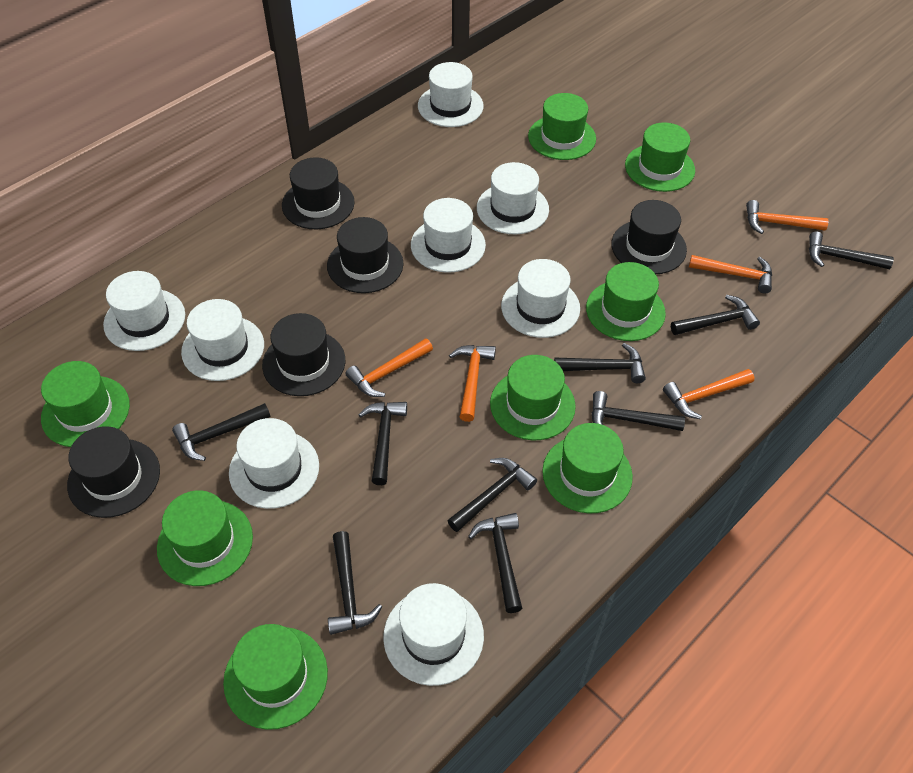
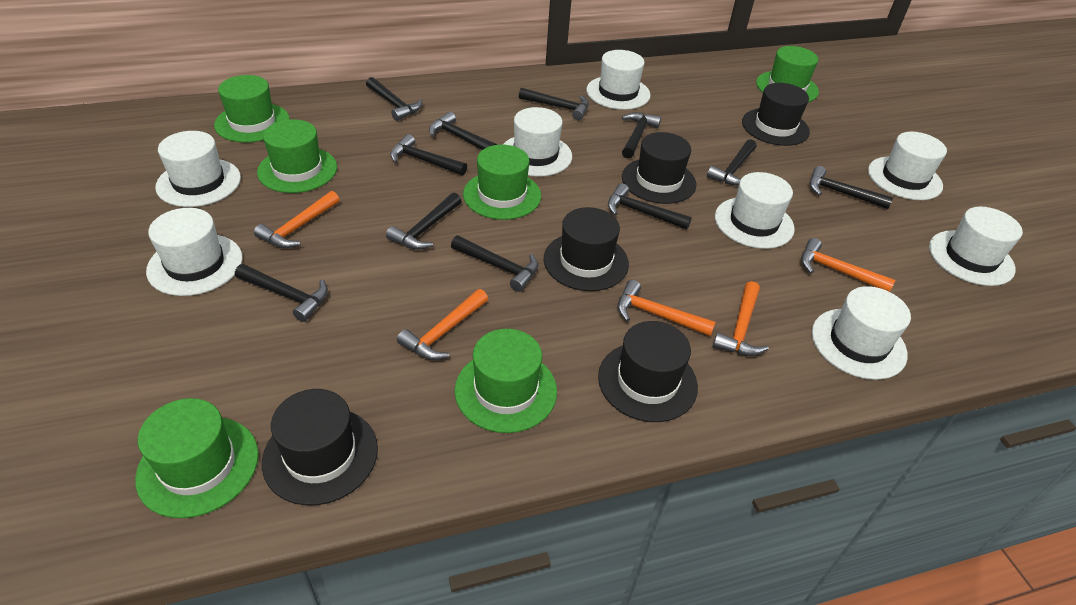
black hammer: 9 -> 11
green hat: 8 -> 6

